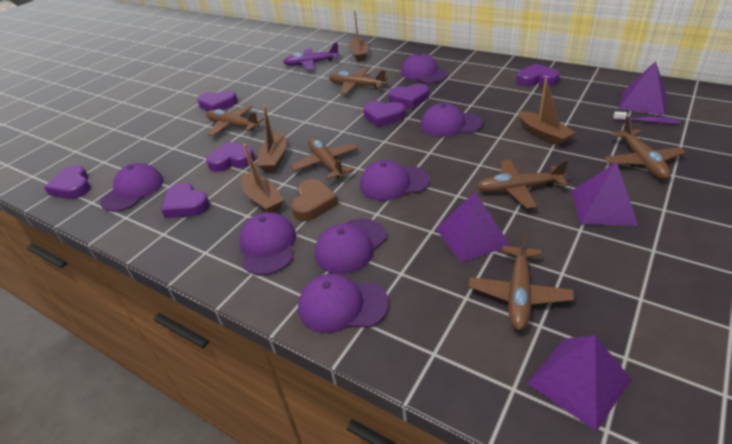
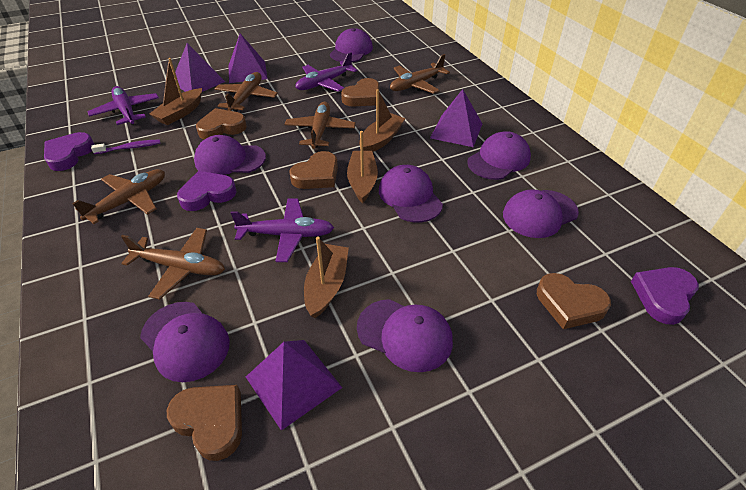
brown heart: 1 -> 5
brown plane: 6 -> 5
purple heart: 7 -> 3
purple plane: 1 -> 3

